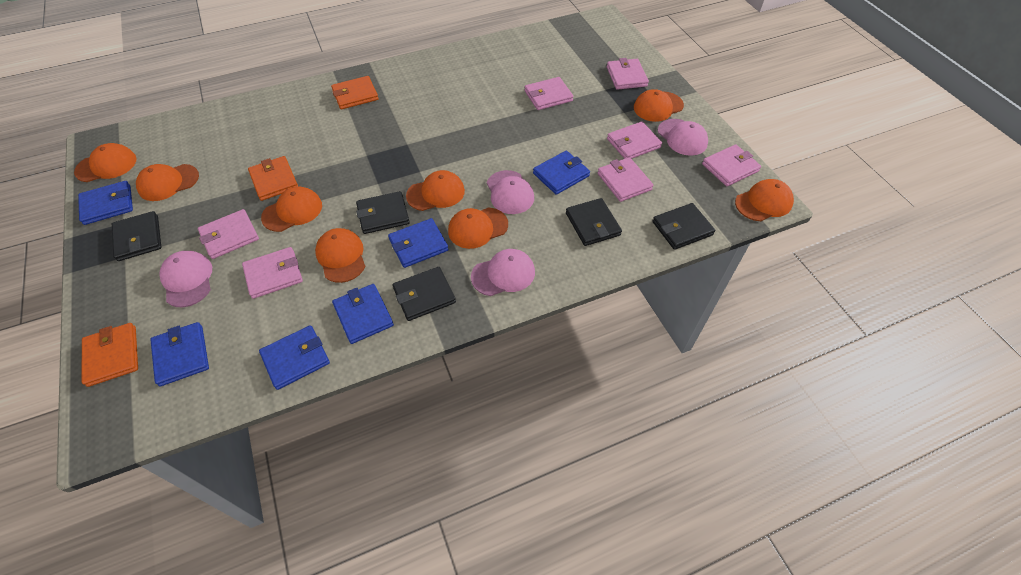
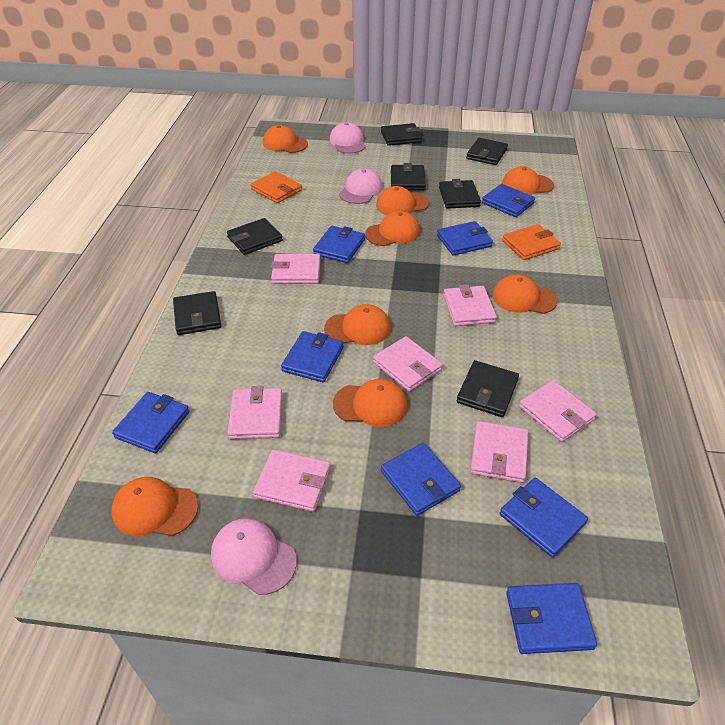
black wallet: 5 -> 7
blue wallet: 6 -> 8
orange wallet: 3 -> 2
pink cap: 4 -> 3

